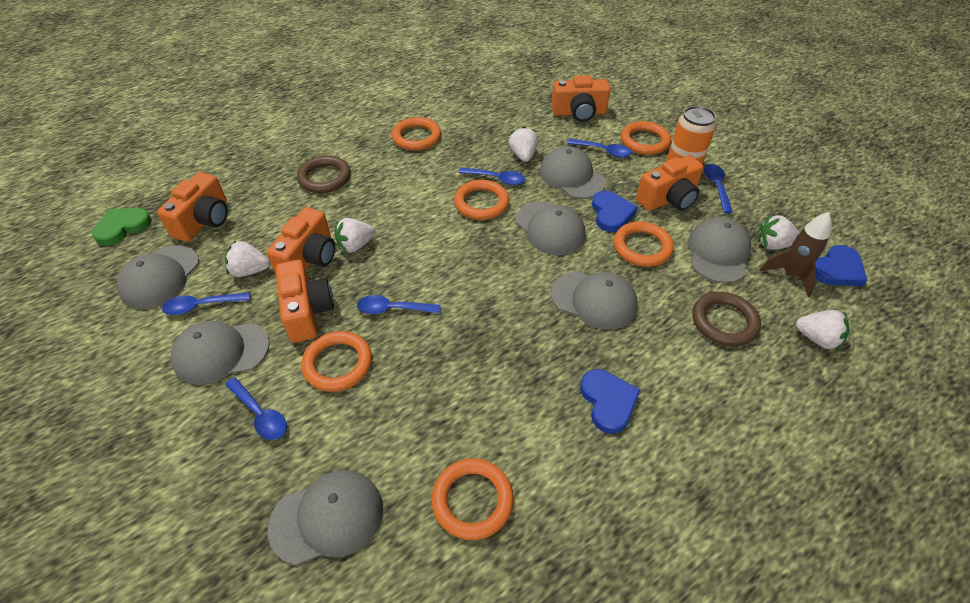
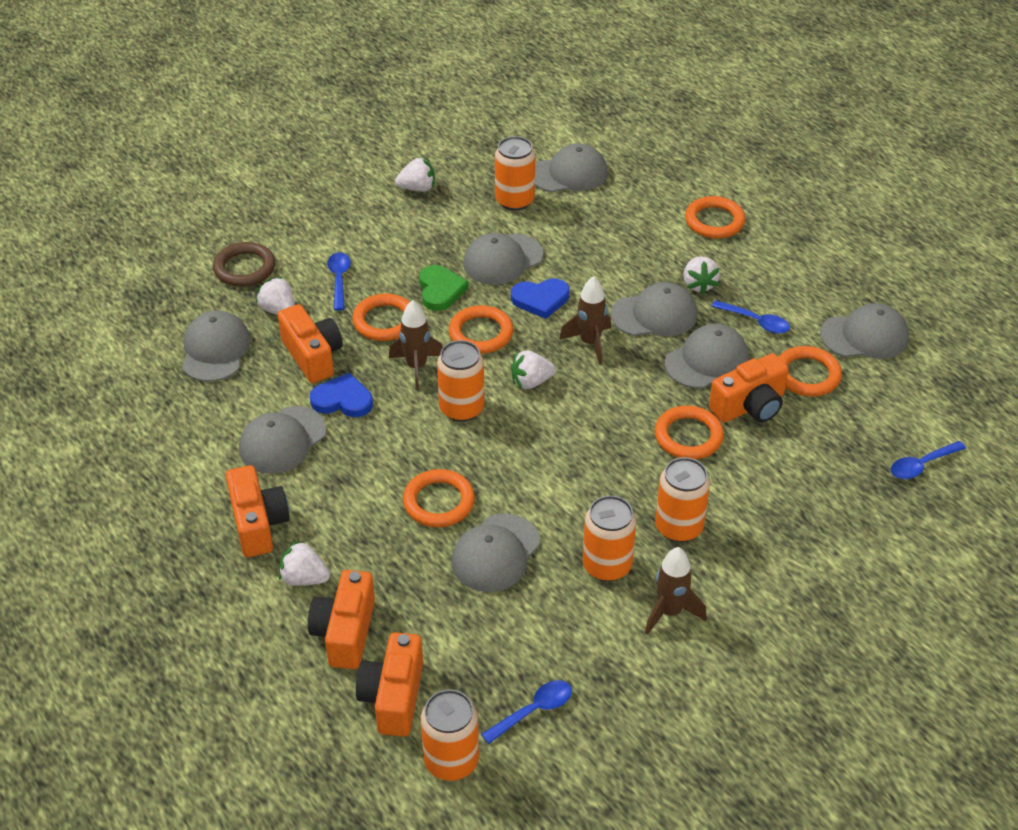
blue heart: 3 -> 2
blue spoon: 6 -> 4
brown ring: 2 -> 1
brown rocket: 1 -> 3
grey cap: 7 -> 8
orange can: 1 -> 5

